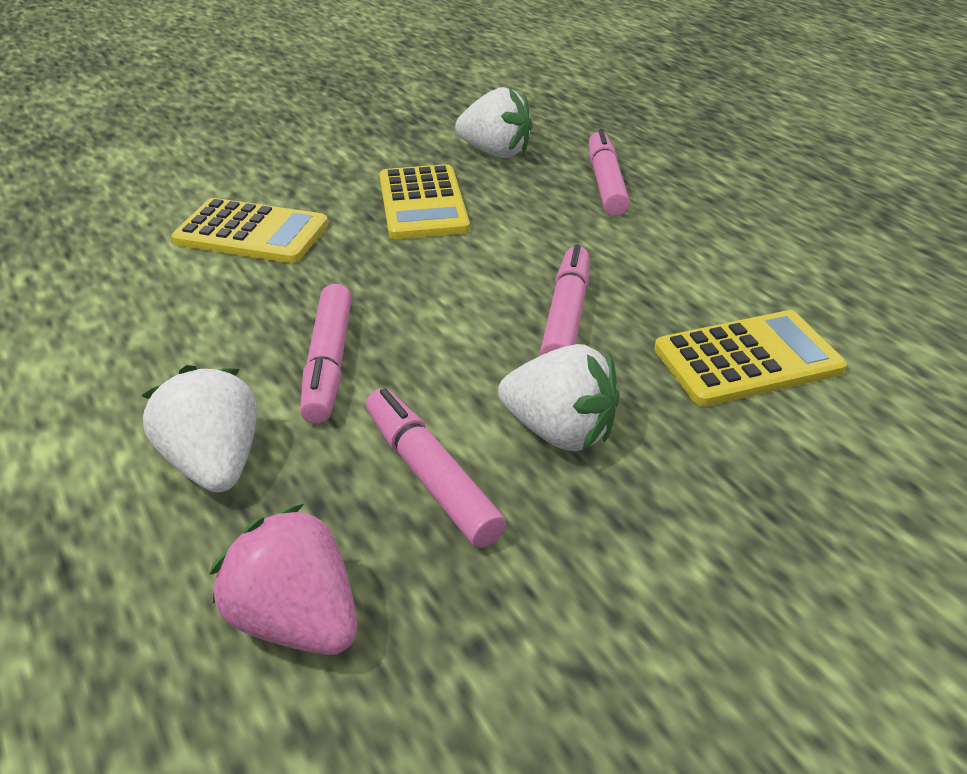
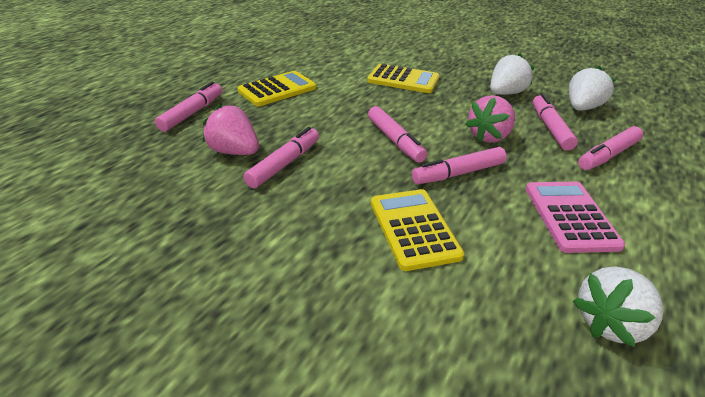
pink calculator: 0 -> 1
pink marker: 4 -> 6
pink strawberry: 1 -> 2

